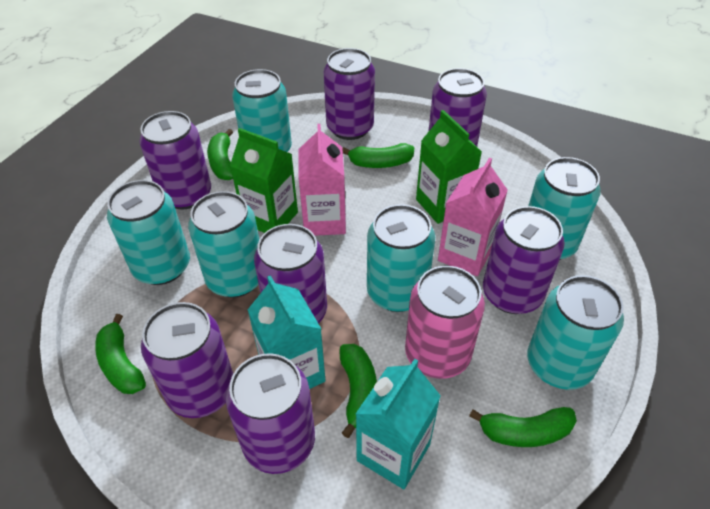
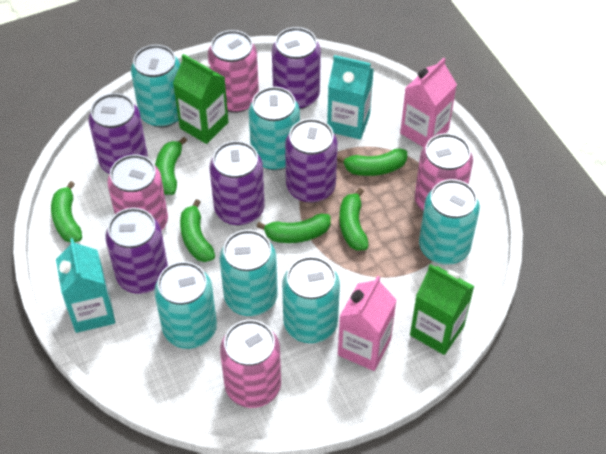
green banana: 5 -> 6
pink can: 1 -> 4
purple can: 7 -> 5

